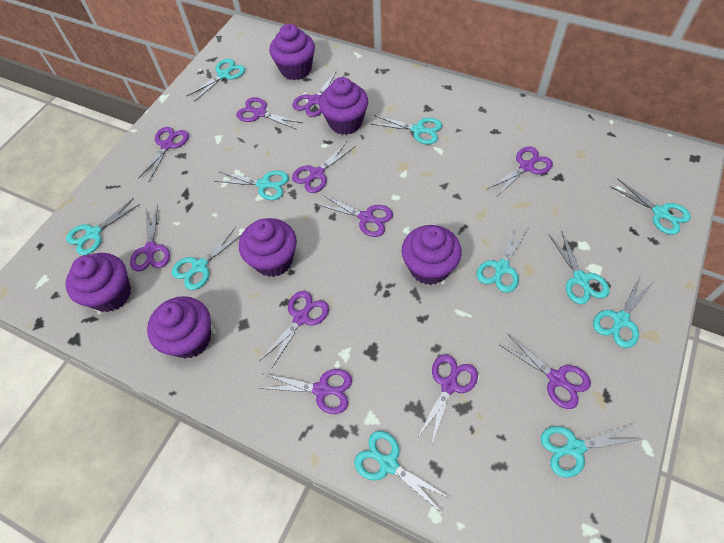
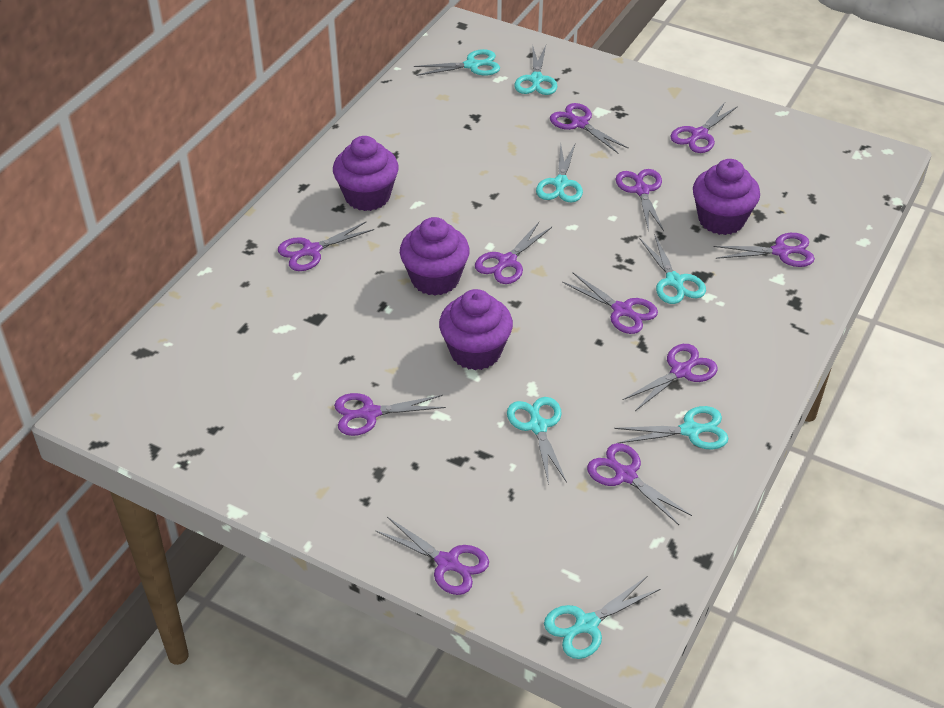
purple cupcake: 6 -> 4
turquoise scissors: 11 -> 7

